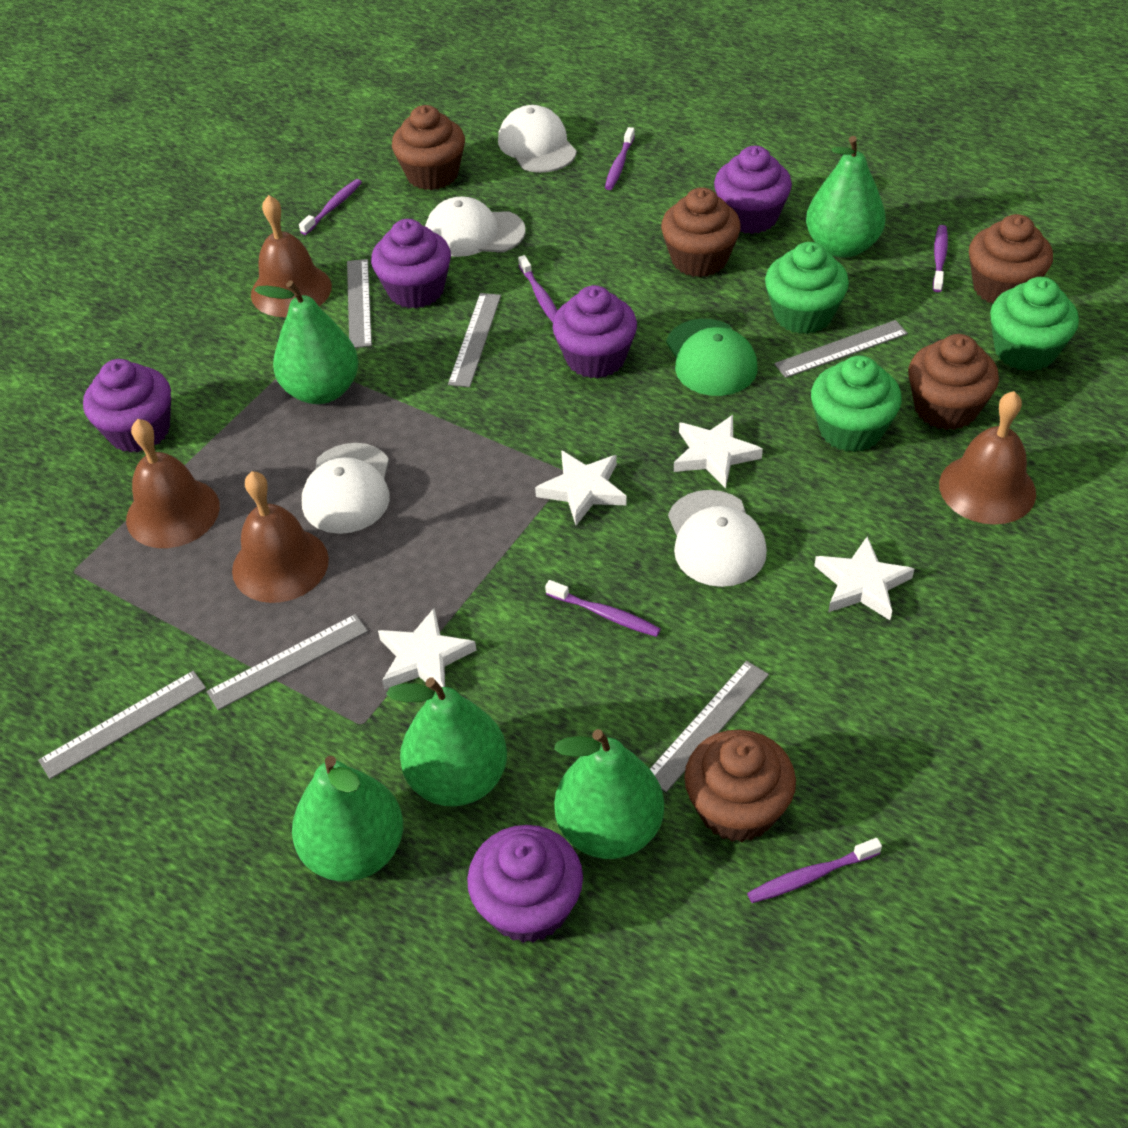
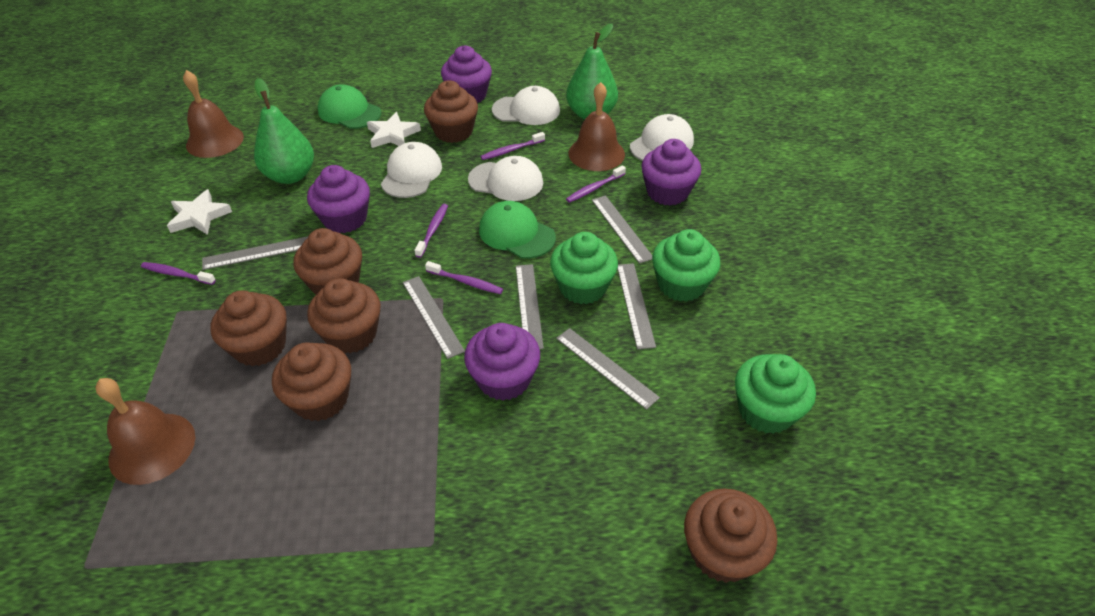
brown bell: 4 -> 3
brown cupcake: 5 -> 6
green cap: 1 -> 2
green pear: 5 -> 2
purple cupcake: 5 -> 4
purple toothbrush: 6 -> 5
white star: 4 -> 2

